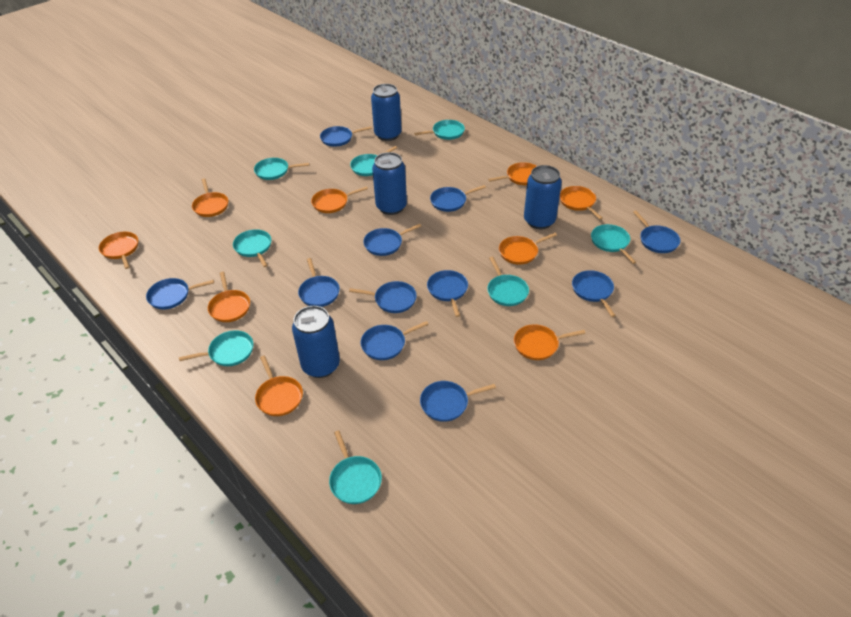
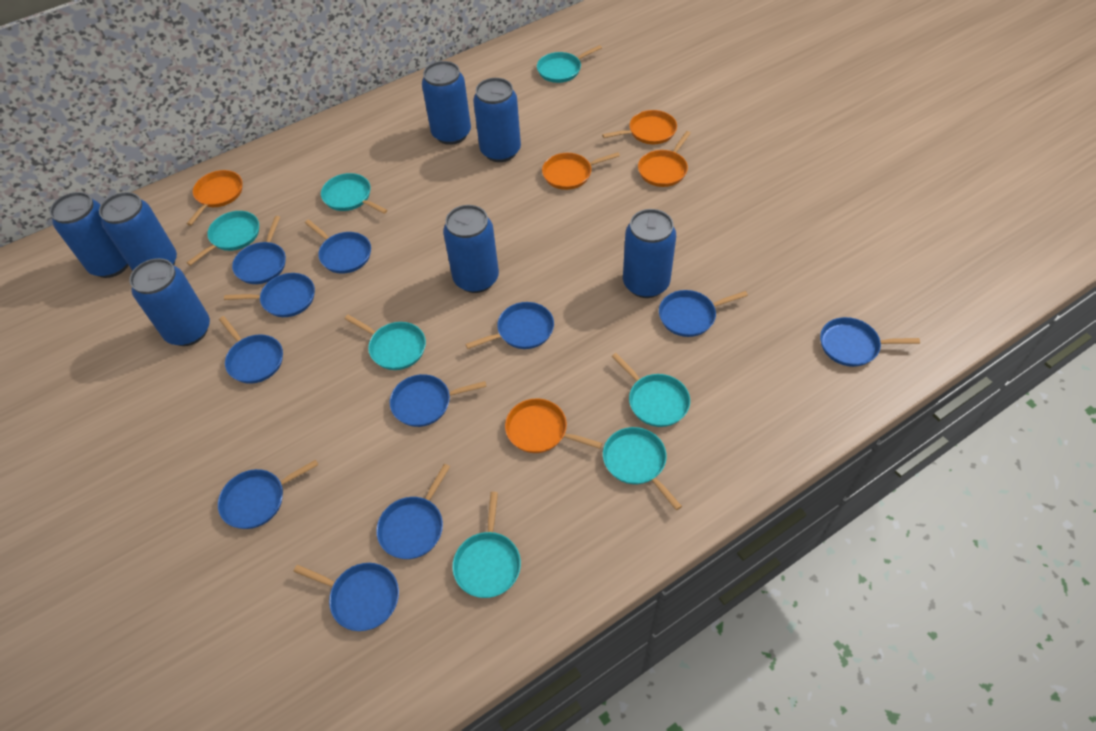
blue can: 4 -> 7
orange pan: 9 -> 5
turquoise pan: 8 -> 7

